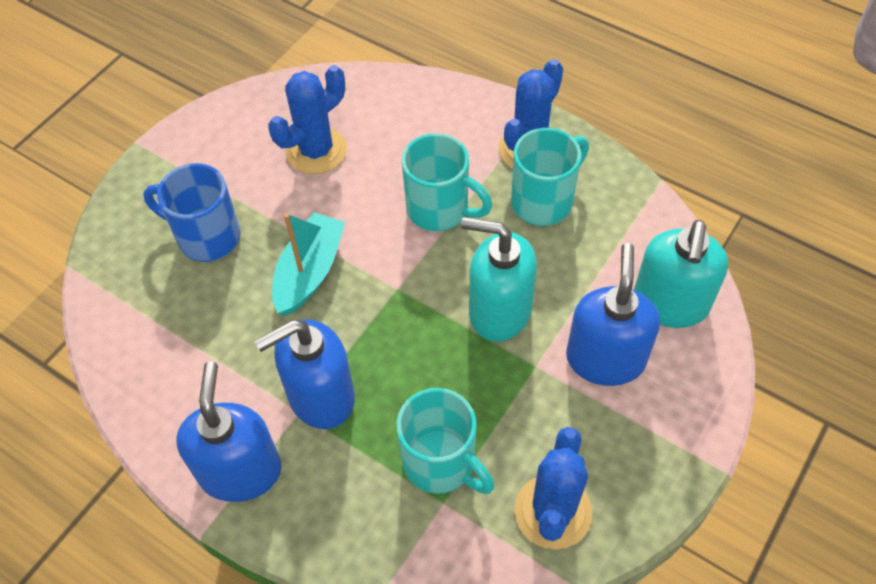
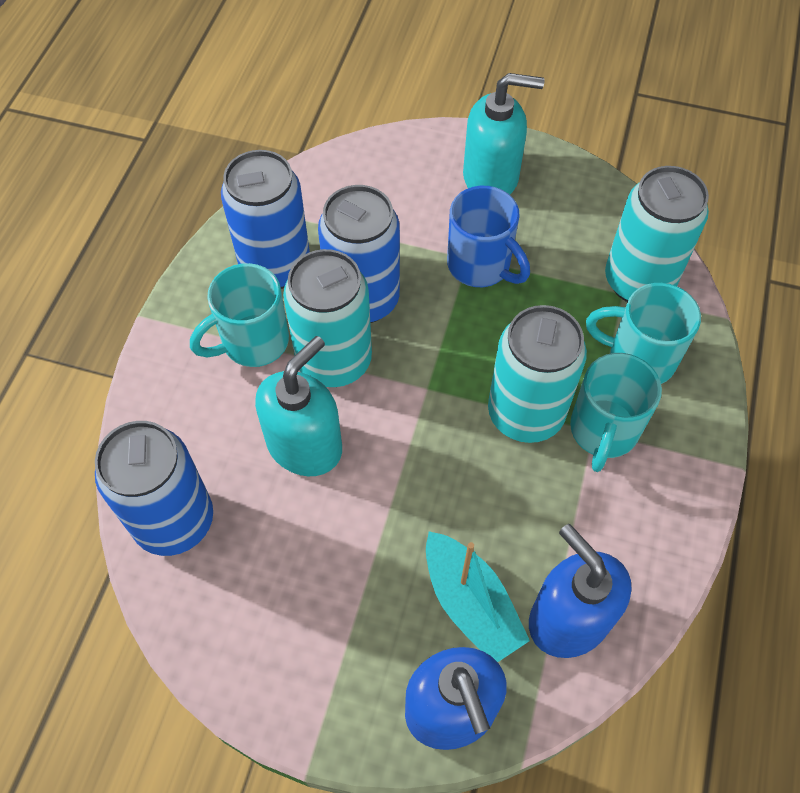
blue cactus: 3 -> 0
blue can: 0 -> 3
blue soap dispenser: 3 -> 2
turquoise can: 0 -> 3

